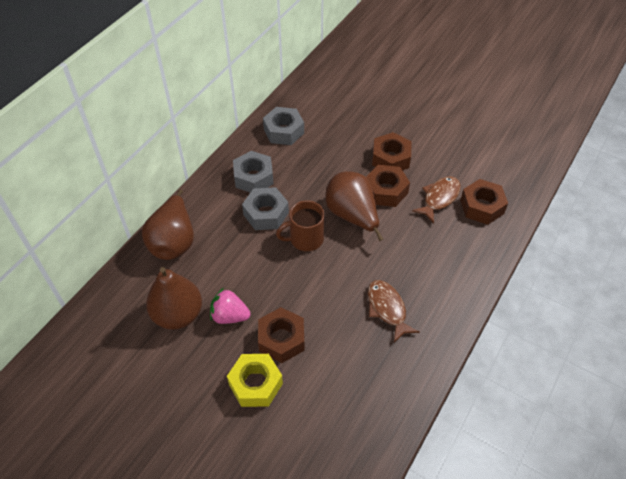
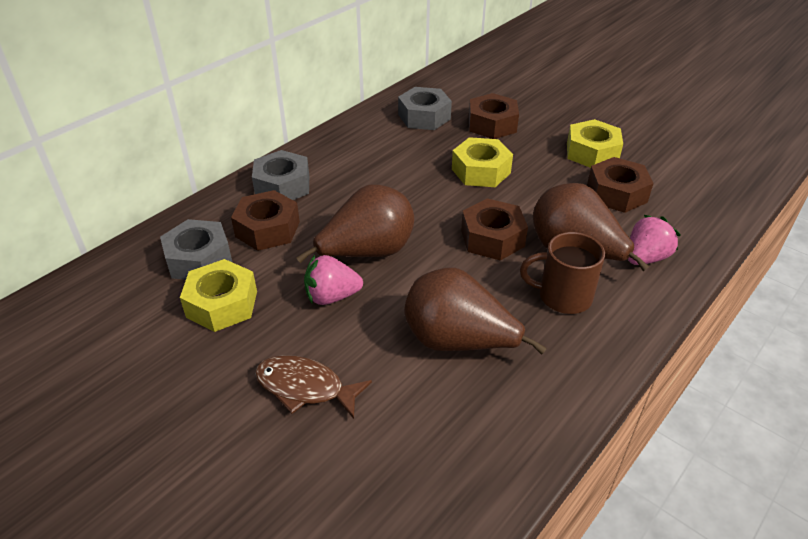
brown fish: 2 -> 1
pink strawberry: 1 -> 2
yellow nut: 1 -> 3

